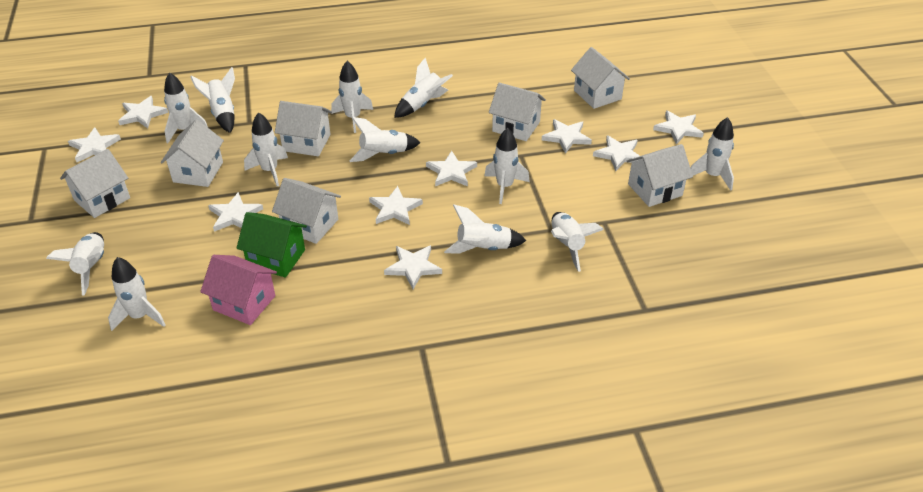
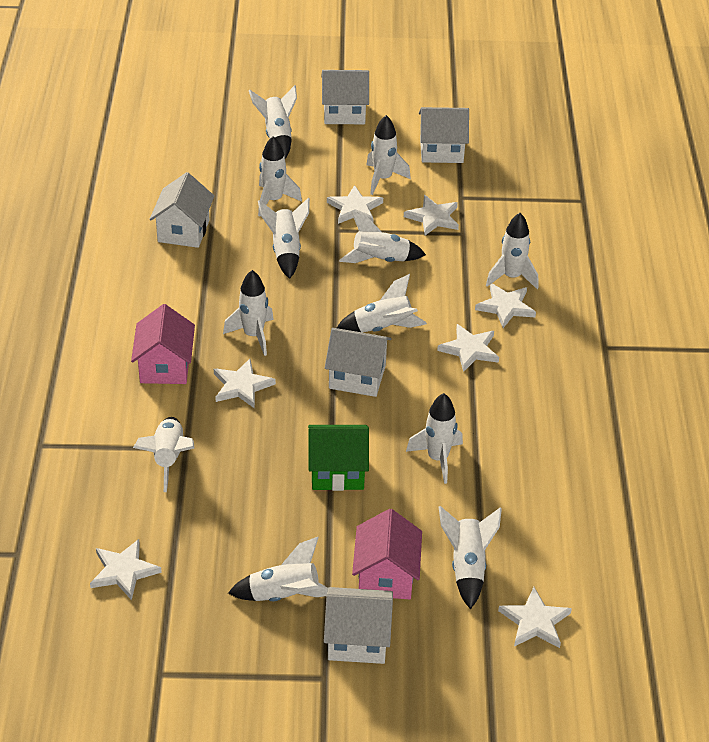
pink house: 1 -> 2
white house: 7 -> 5
white star: 9 -> 7

